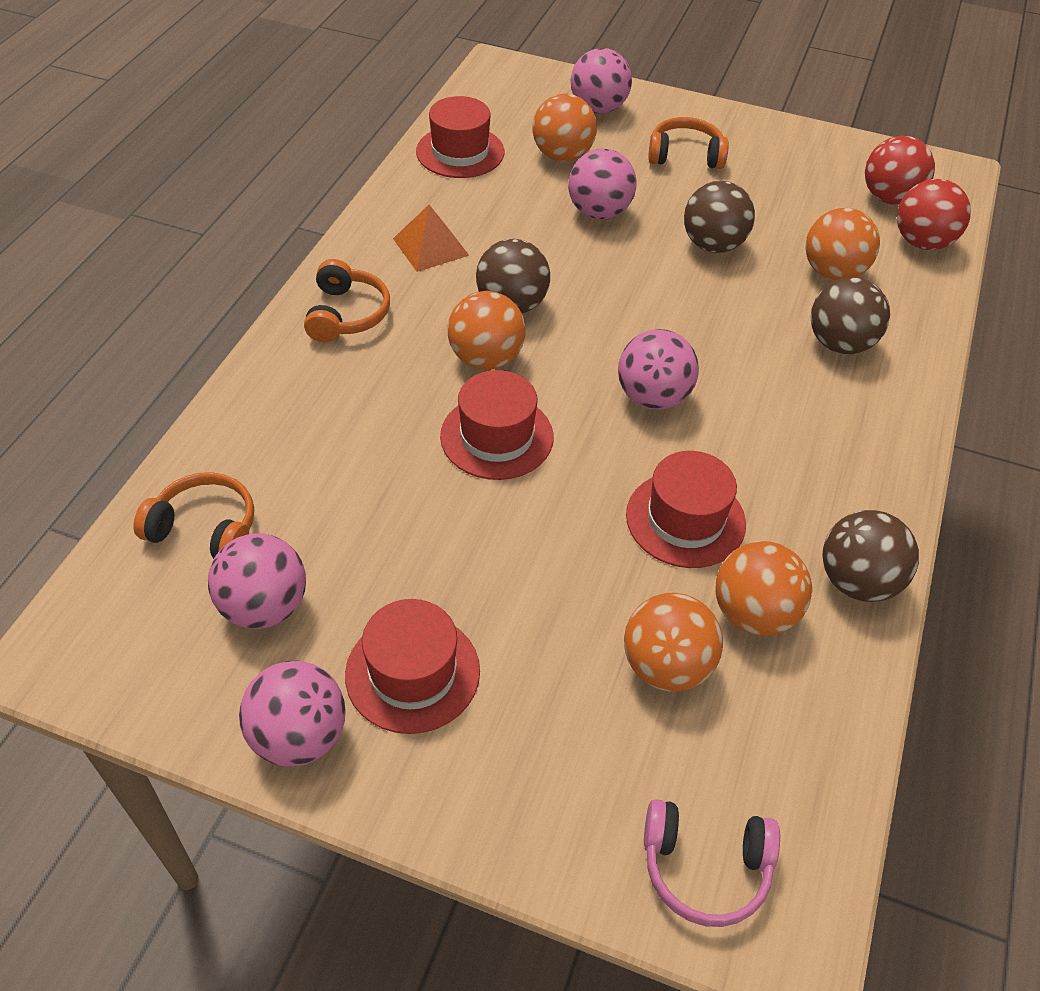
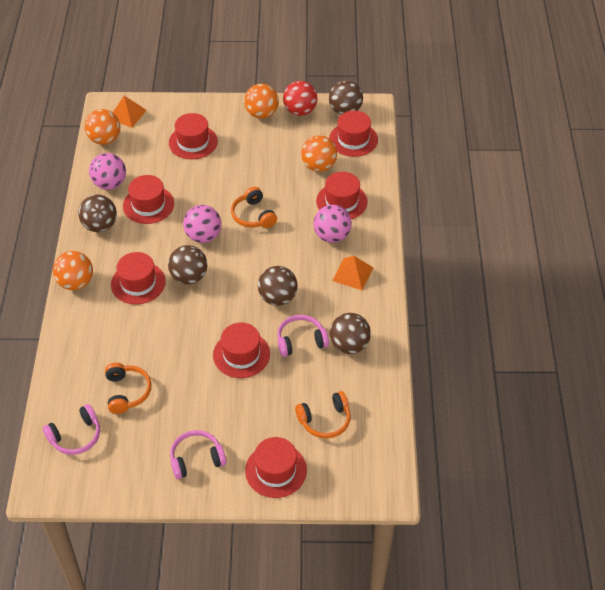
brown ball: 4 -> 5
orange ball: 5 -> 4
orange pyramid: 1 -> 2
pink ball: 5 -> 3
pink headphones: 1 -> 3
red ball: 2 -> 1
red hat: 4 -> 7

